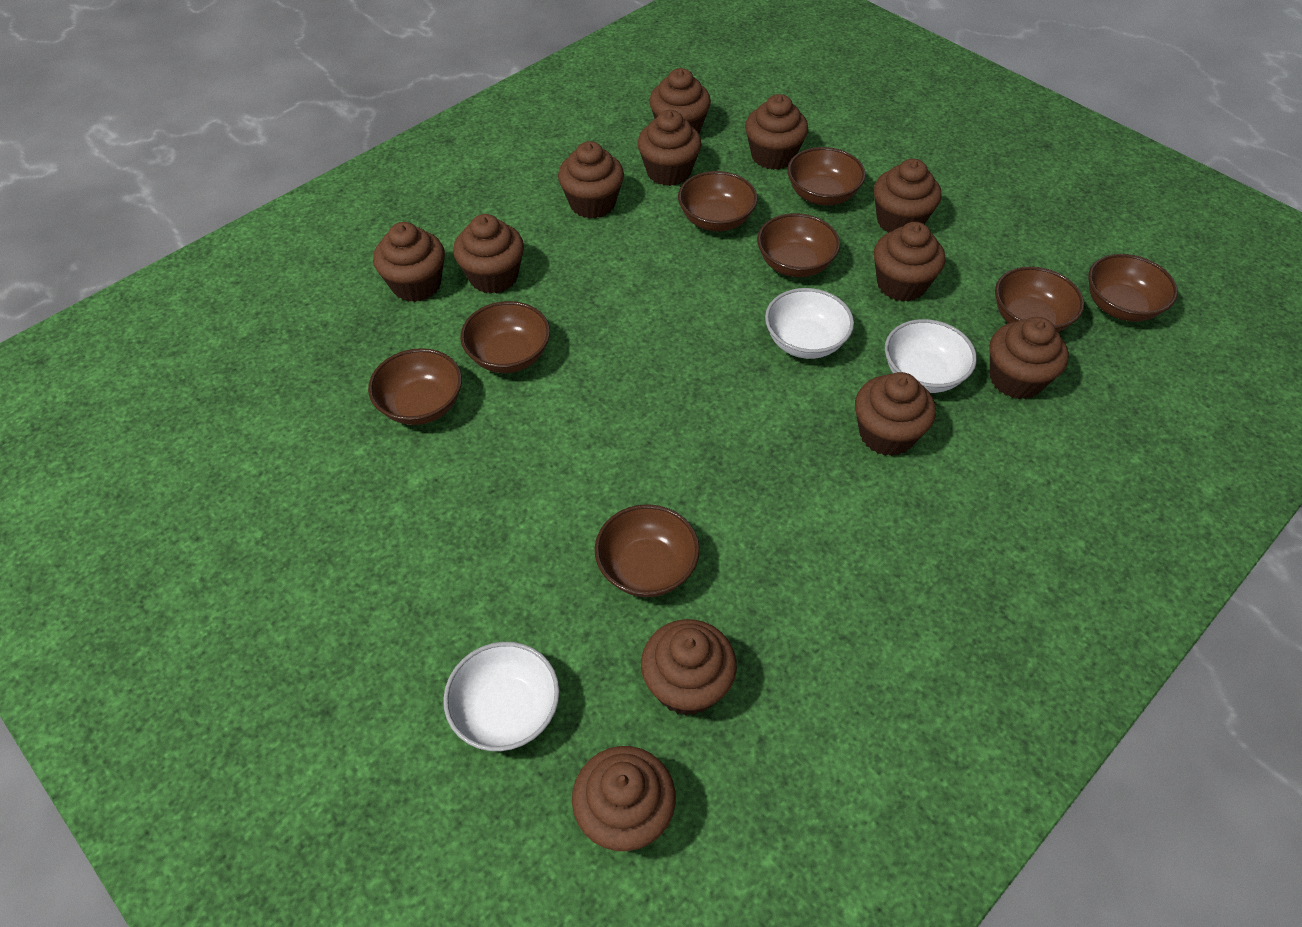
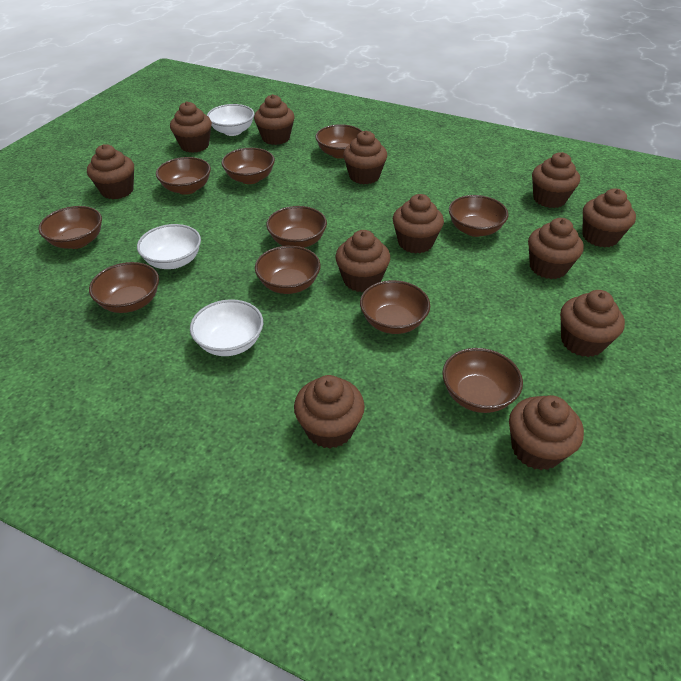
brown bowl: 8 -> 10

